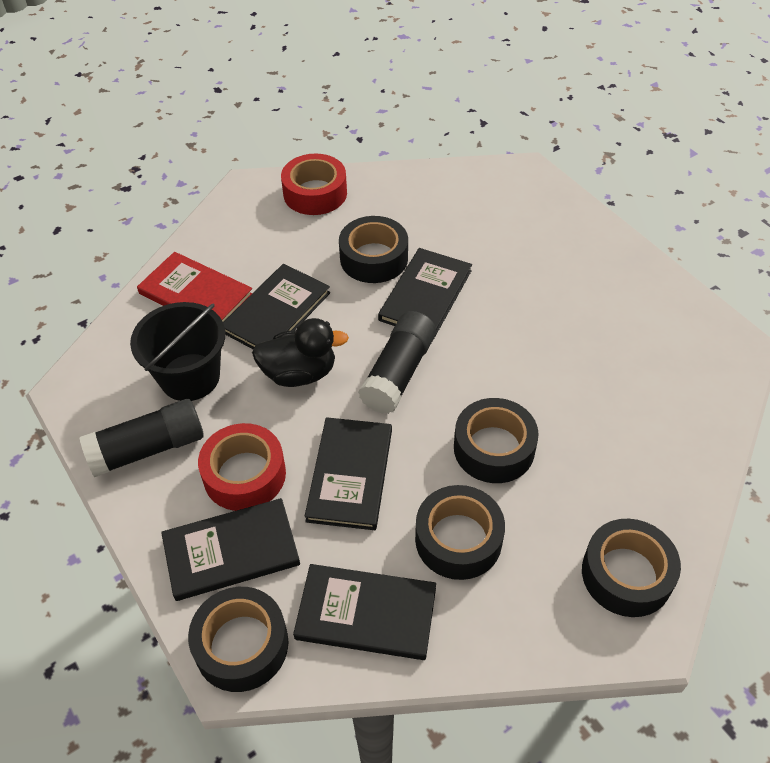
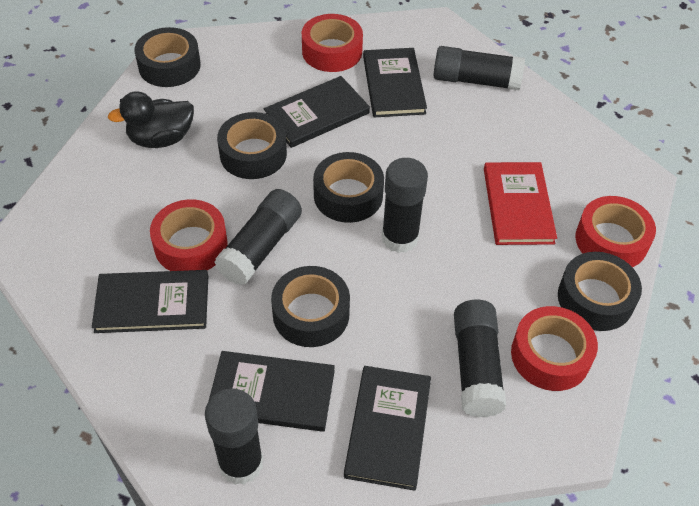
black bucket: 1 -> 0
black glue stick: 2 -> 5
red tape: 2 -> 4

